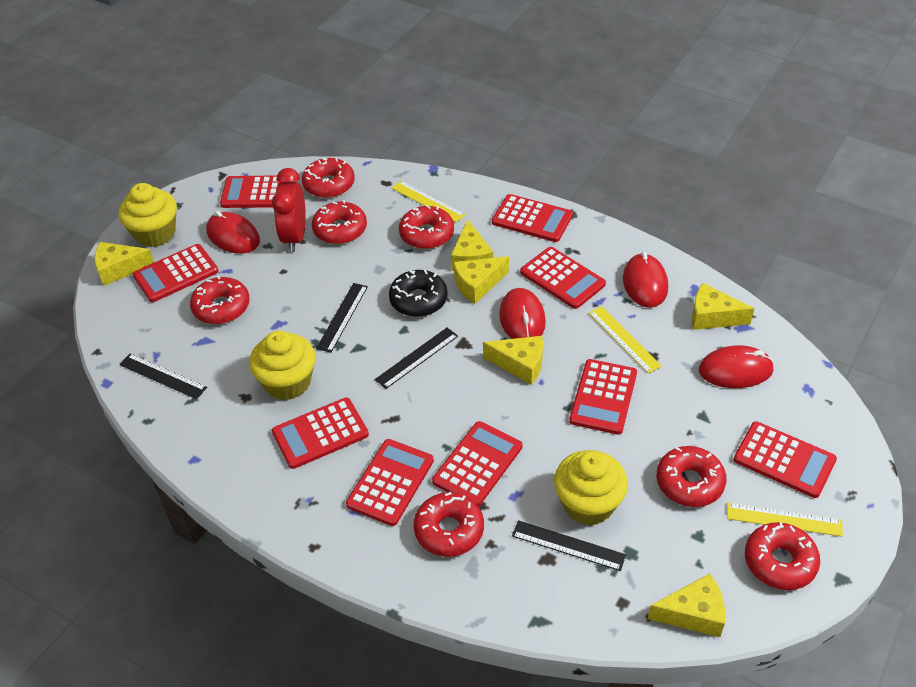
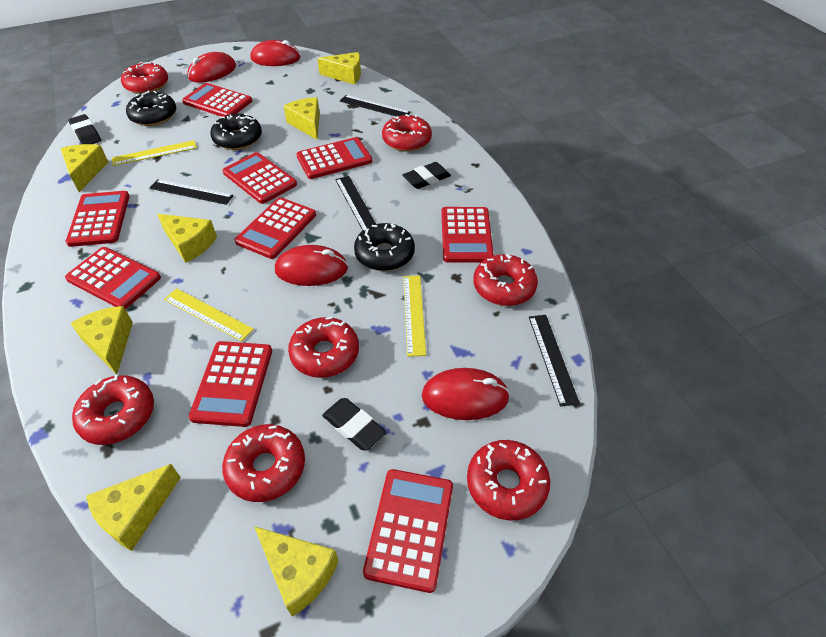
black donut: 1 -> 3
black eraser: 0 -> 3
red clock: 1 -> 0
yellow cheese: 6 -> 7
yellow cupcake: 3 -> 0

